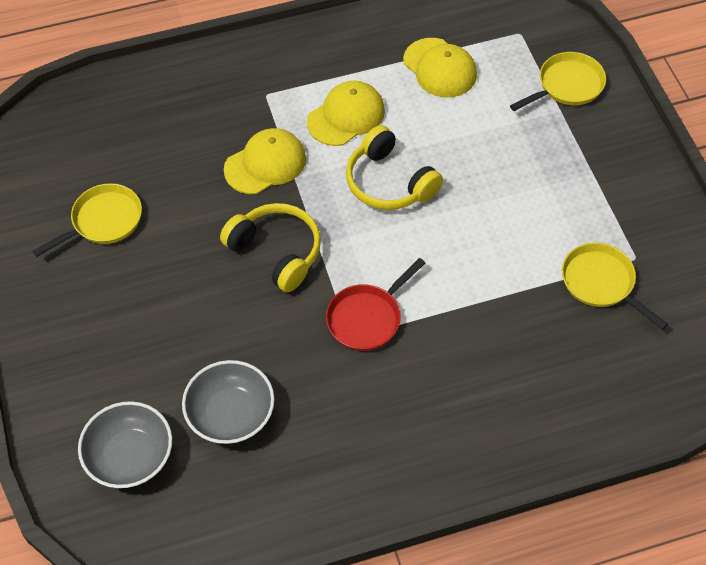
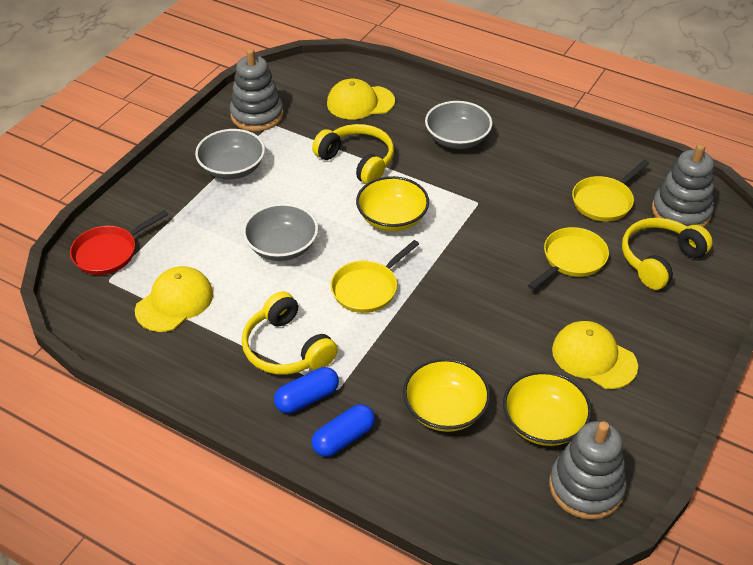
blue capsule: 0 -> 2
grey bowl: 2 -> 3
grey stacking toy: 0 -> 3
yellow bowl: 0 -> 3
yellow headphones: 2 -> 3

